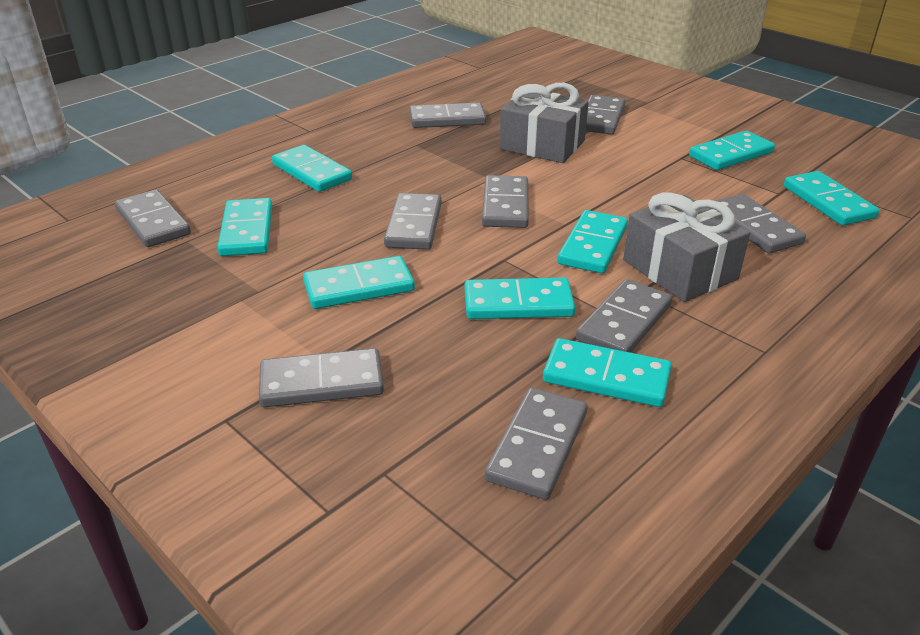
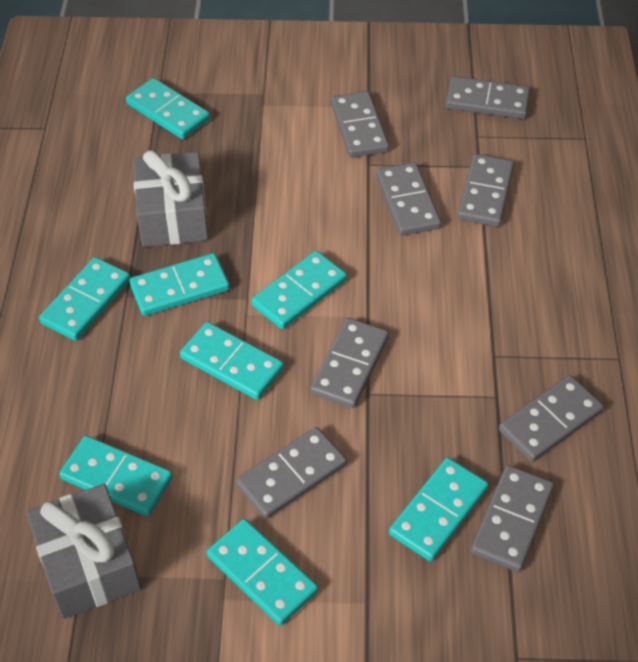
grey domino: 9 -> 8

